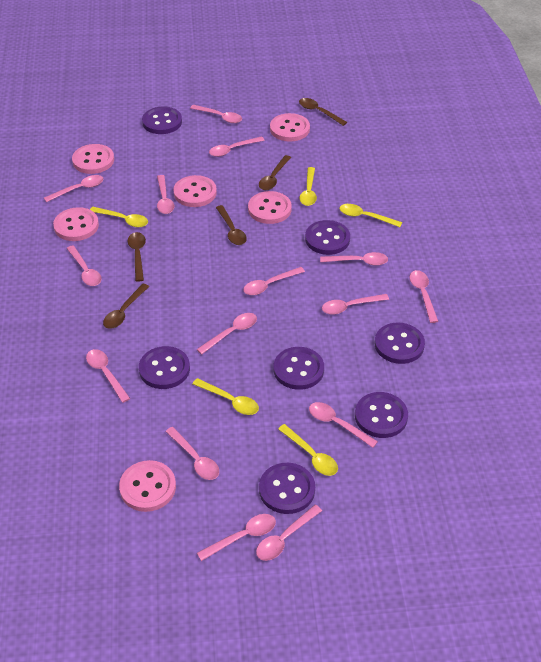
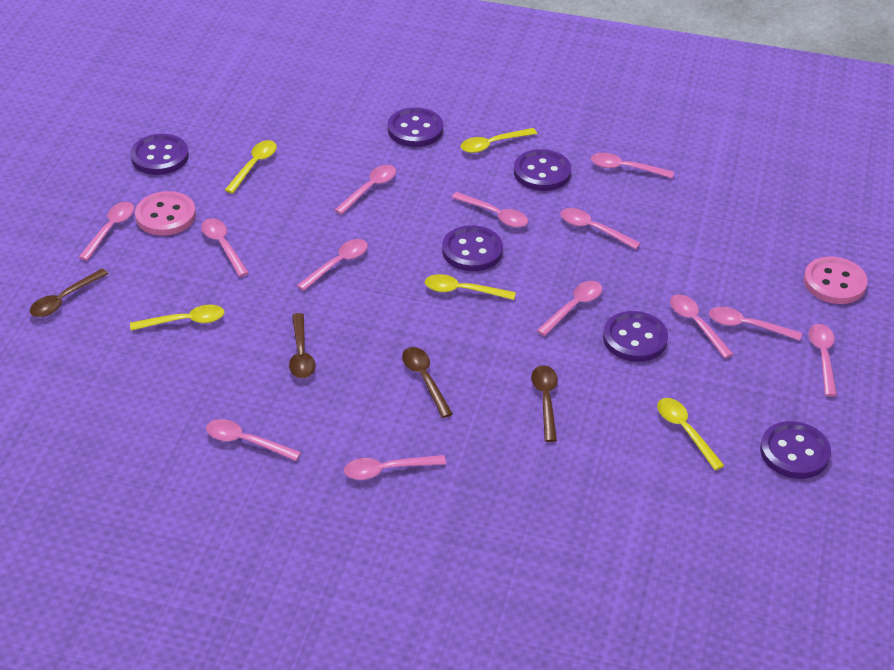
brown spoon: 5 -> 4
pink button: 6 -> 2
pink spoon: 15 -> 13
purple button: 7 -> 6

